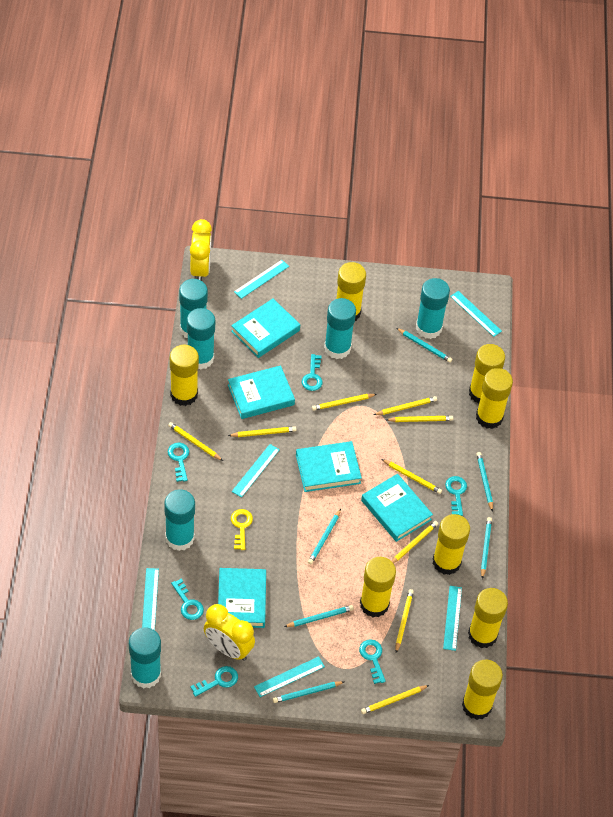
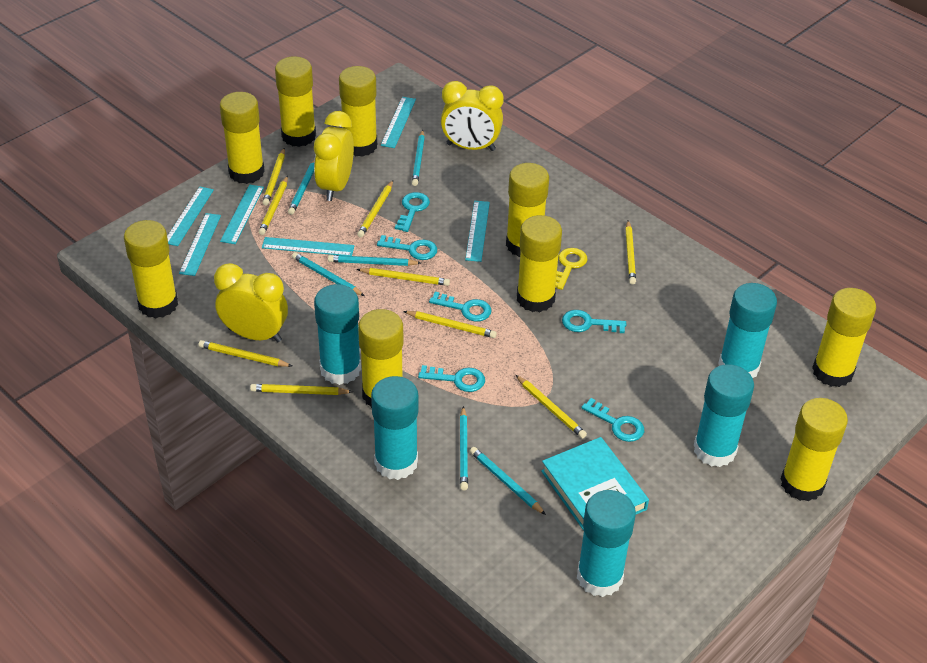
turquoise book: 5 -> 1
turquoise glue stick: 6 -> 5
yellow clock: 2 -> 3
yellow glue stick: 8 -> 9

